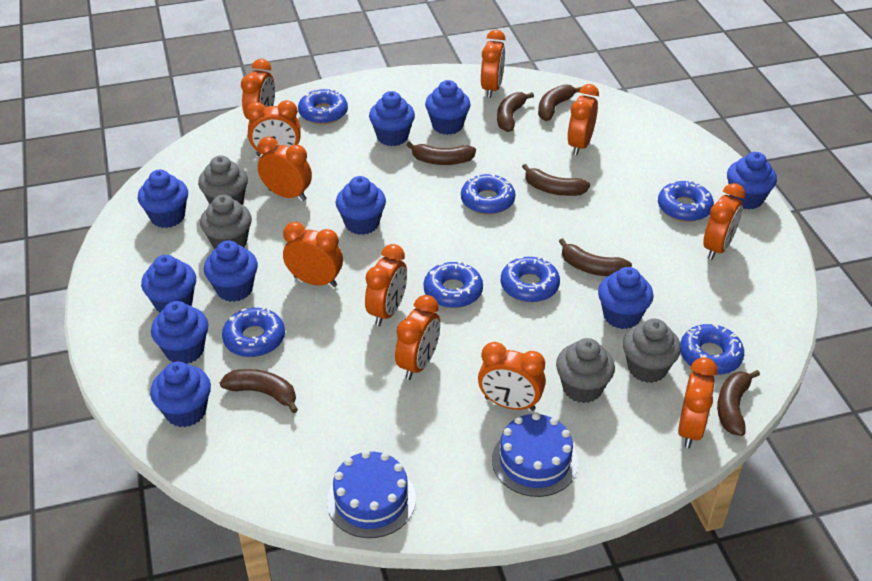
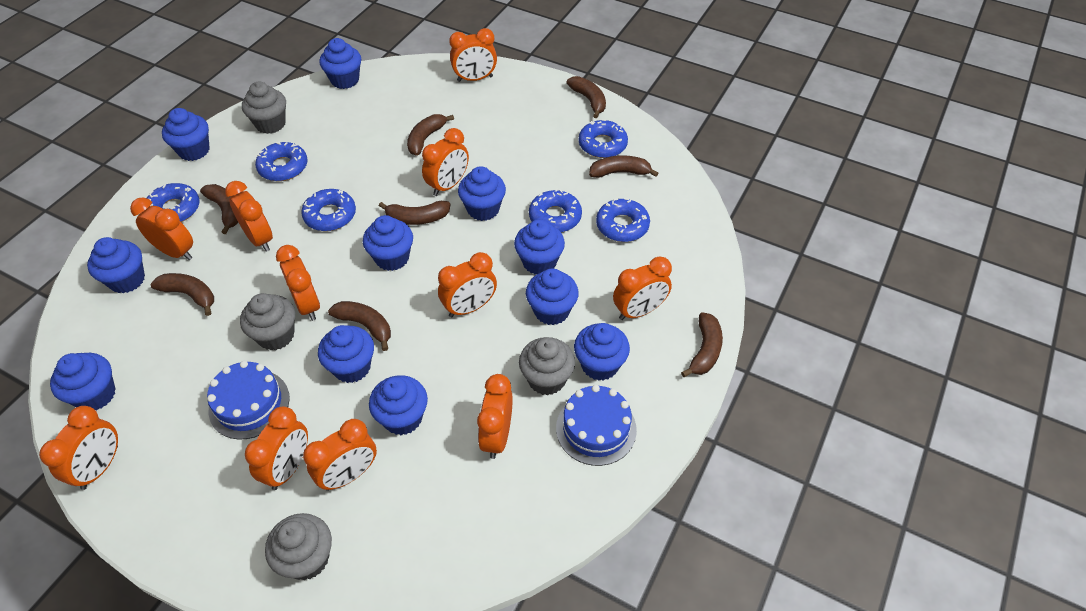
blue cupcake: 10 -> 11
blue donut: 7 -> 6
brown banana: 7 -> 8

